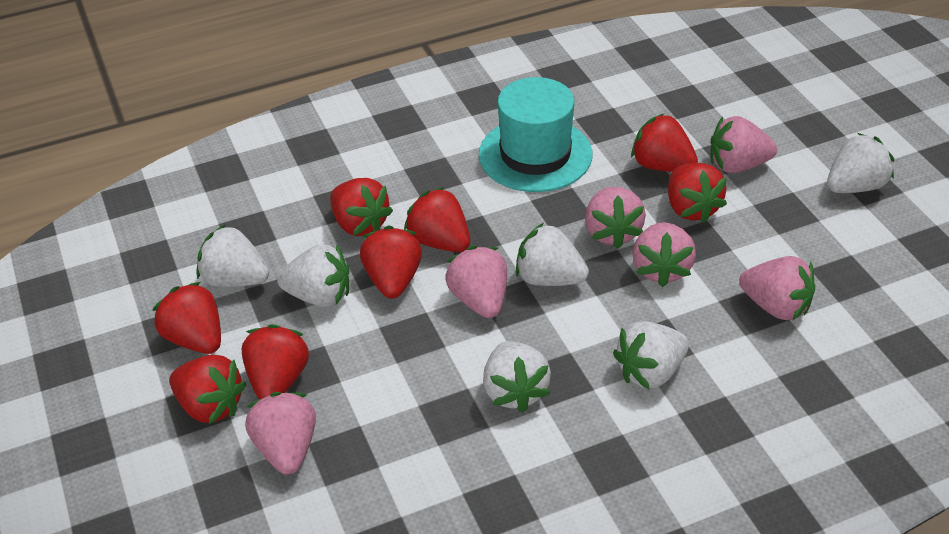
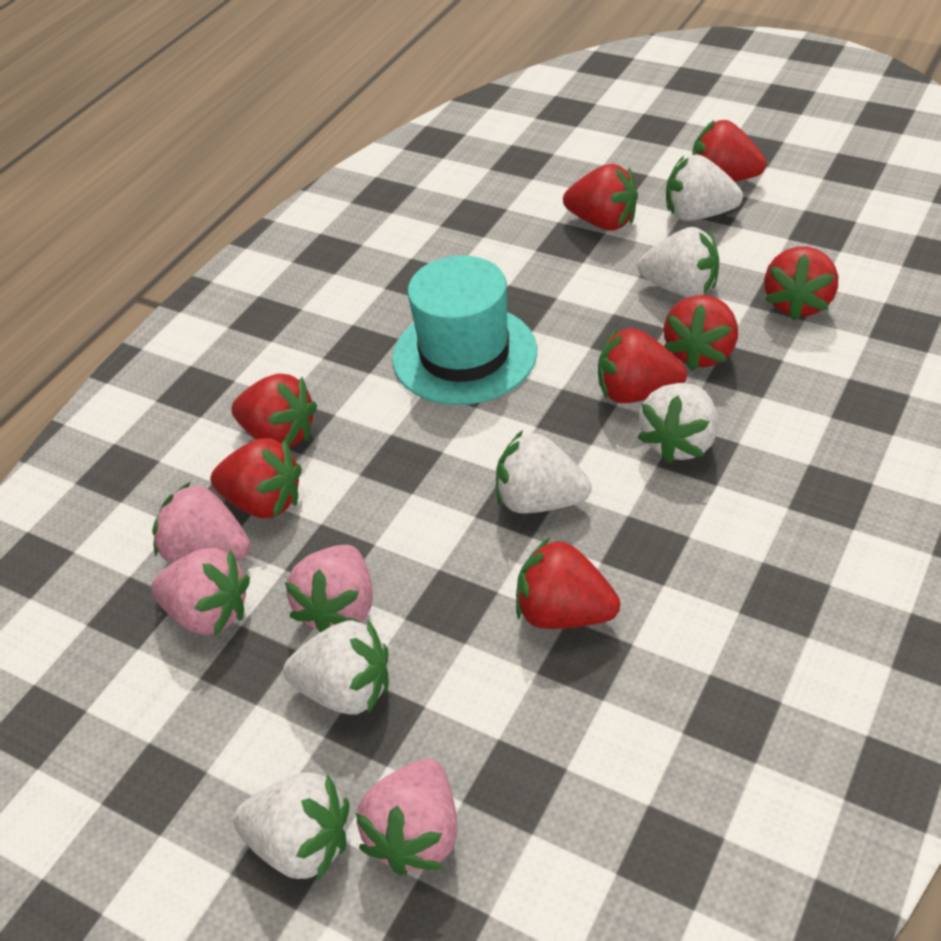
pink strawberry: 6 -> 4

